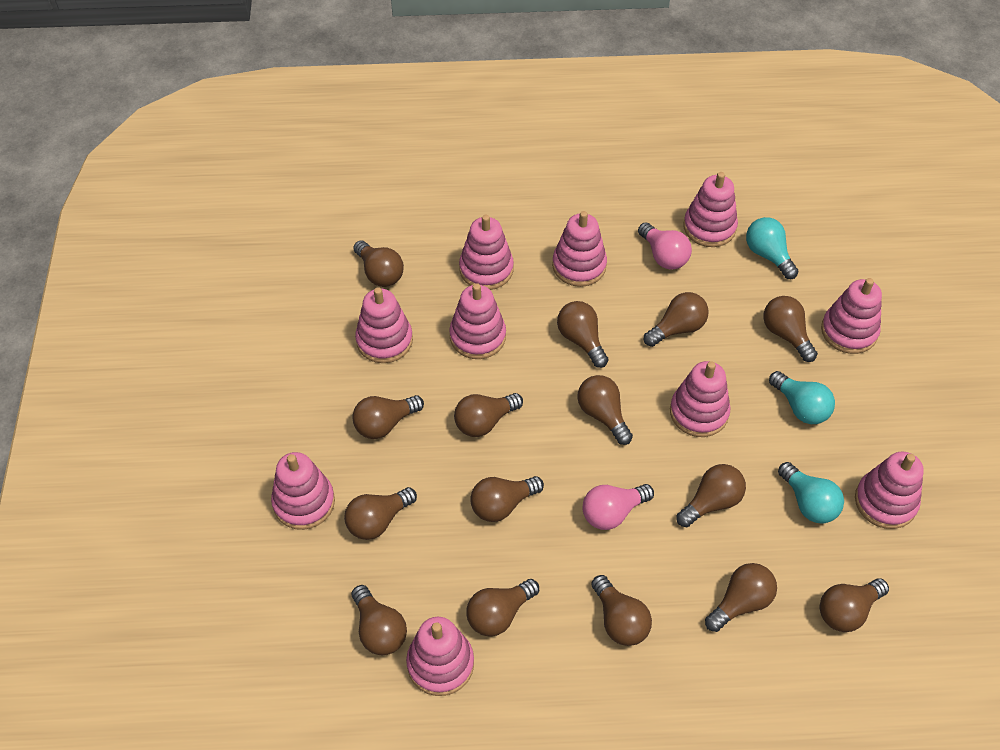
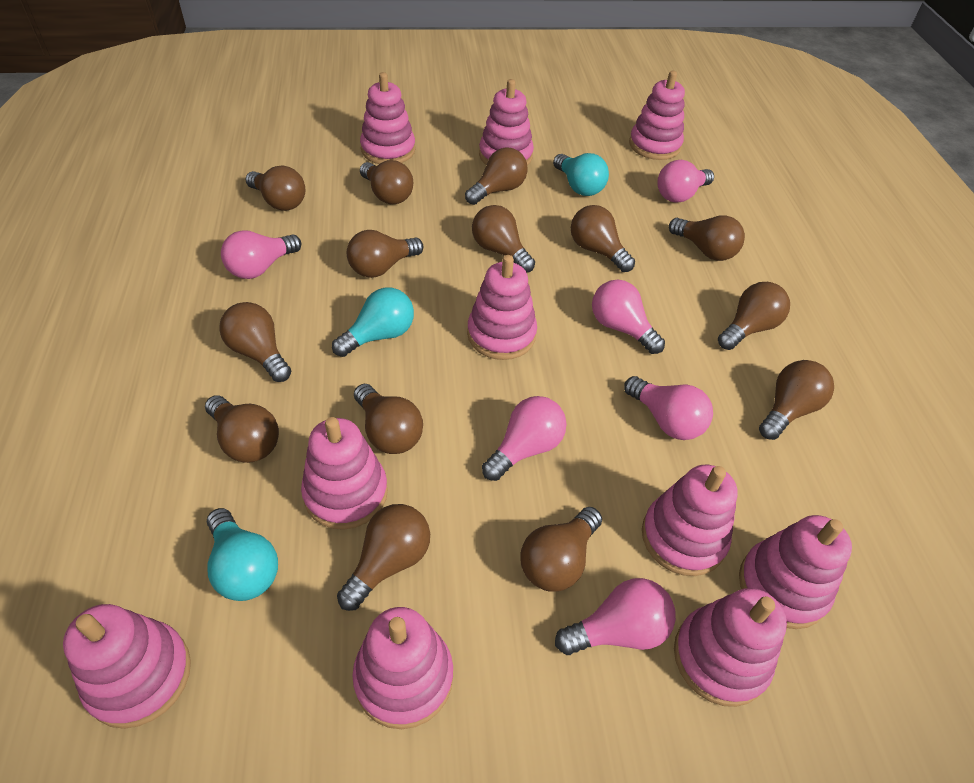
brown light bulb: 15 -> 14
pink light bulb: 2 -> 6

